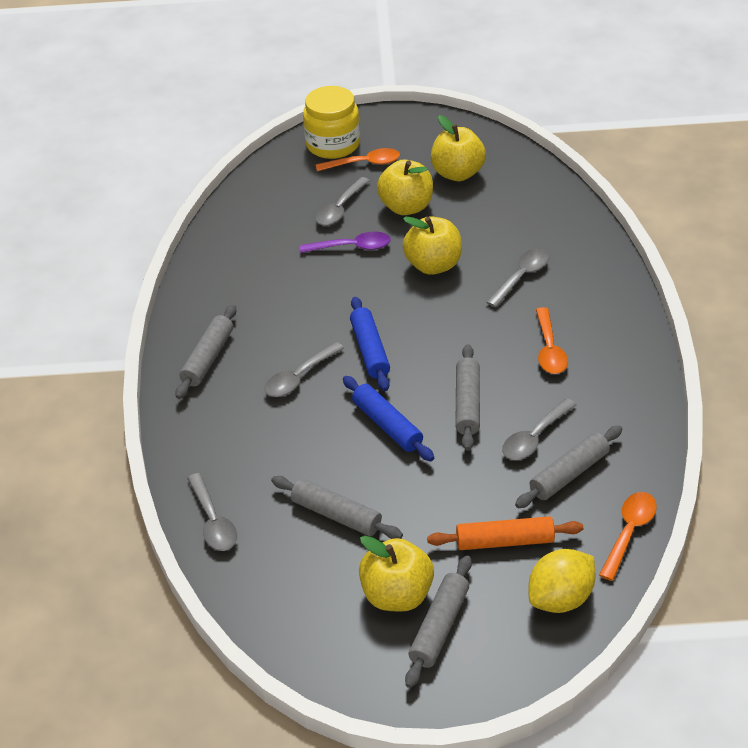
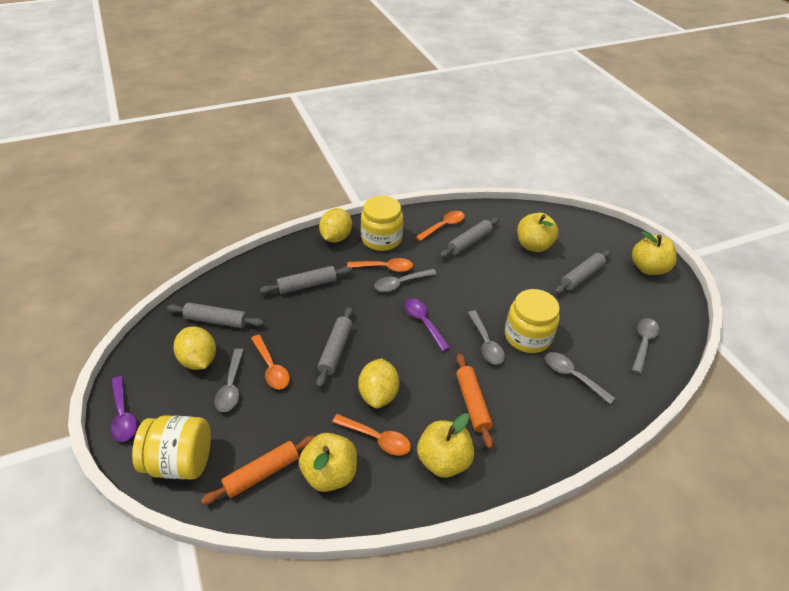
blue rolling pin: 2 -> 0
orange rolling pin: 1 -> 2
orange spoon: 3 -> 4
purple spoon: 1 -> 2
yellow jar: 1 -> 3
yellow lemon: 1 -> 3

